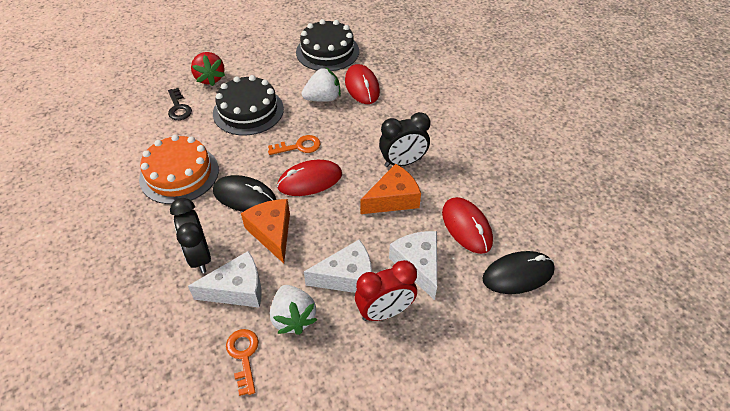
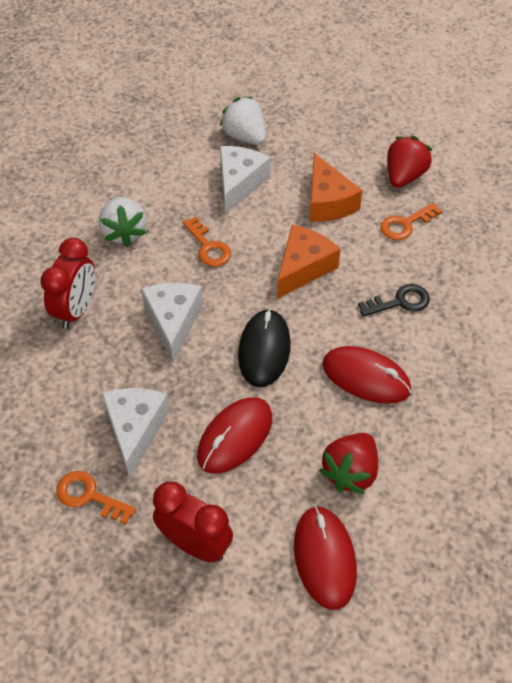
black cake: 2 -> 0
black clock: 2 -> 0
black mouse: 2 -> 1
orange cake: 1 -> 0
orange key: 2 -> 3
red clock: 1 -> 2
red strawberry: 1 -> 2

